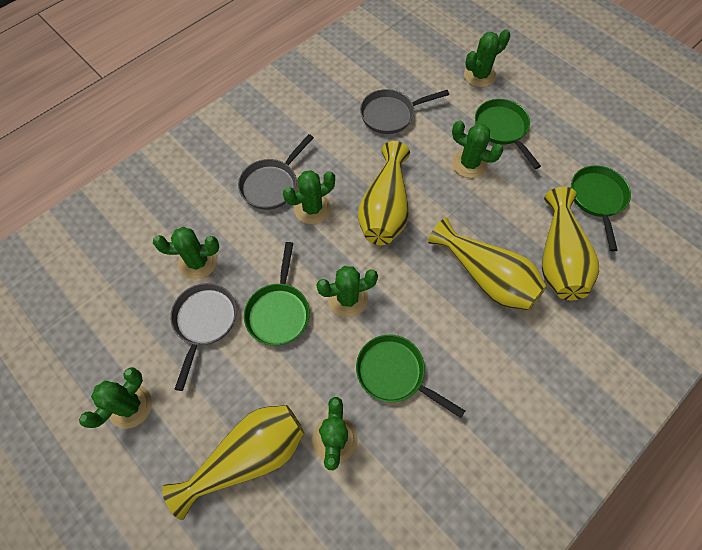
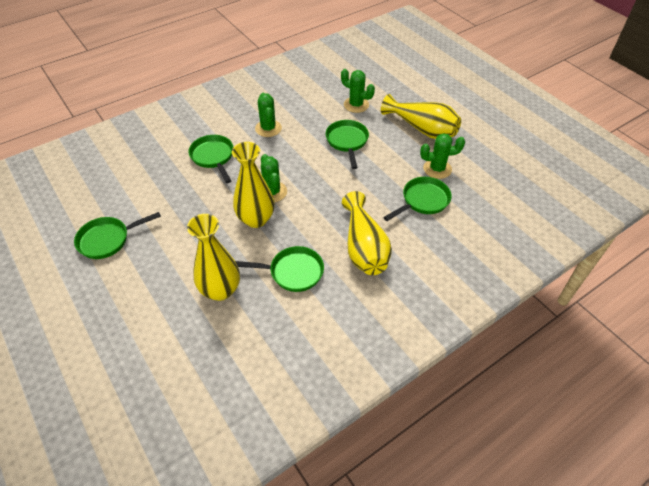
green cactus: 7 -> 4
green pan: 4 -> 5
grey pan: 3 -> 0

